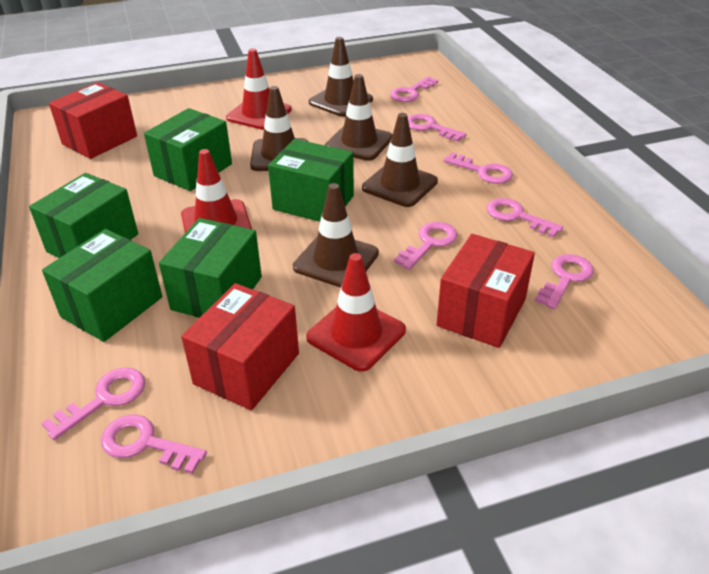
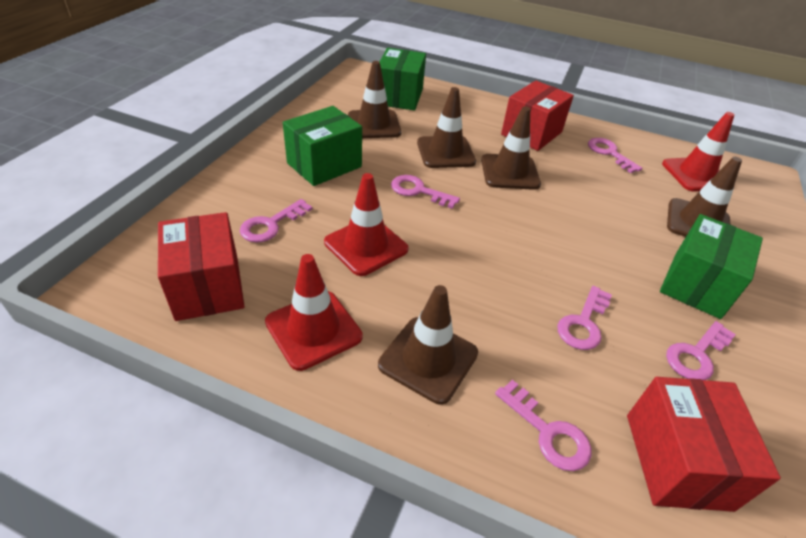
green box: 5 -> 3
pink key: 8 -> 6

